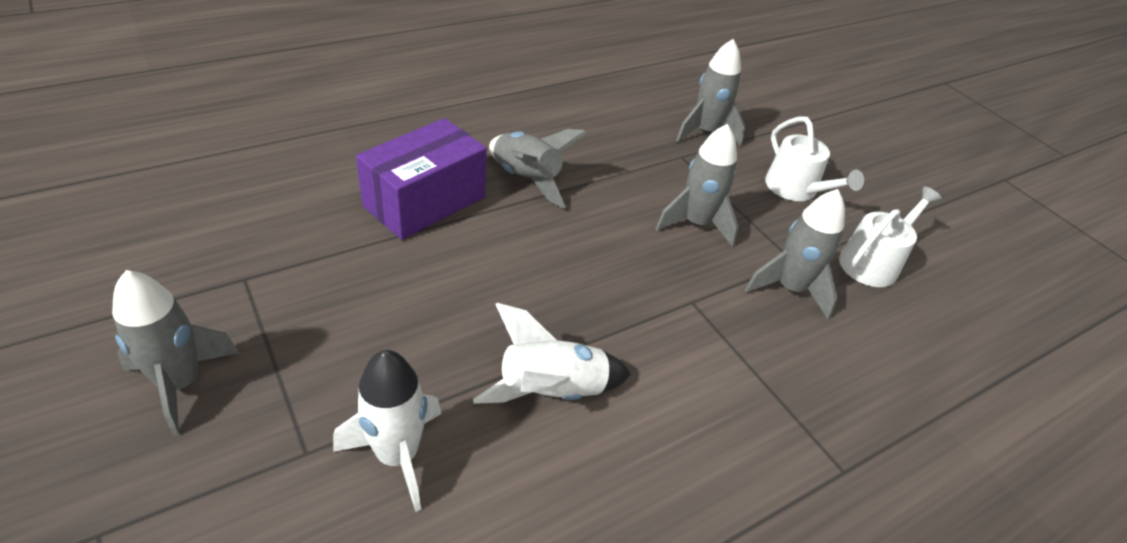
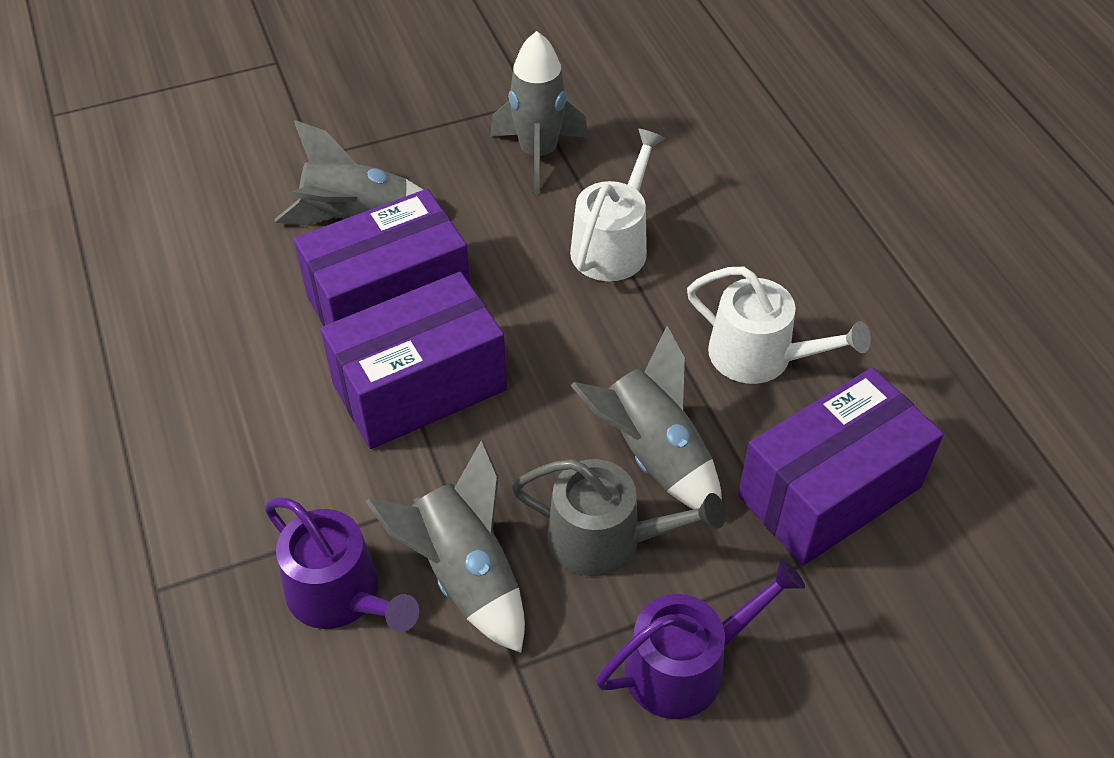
grey rocket: 5 -> 4
grey watering can: 0 -> 1
purple box: 1 -> 3
purple watering can: 0 -> 2
white rocket: 2 -> 0

